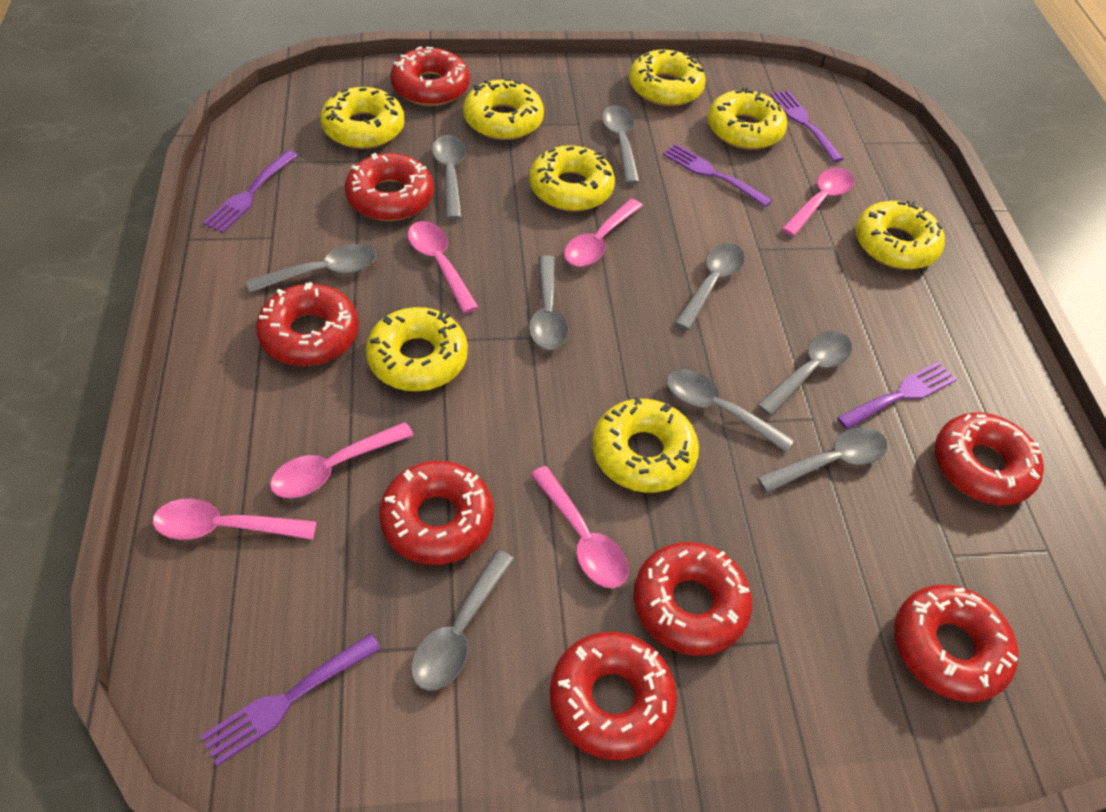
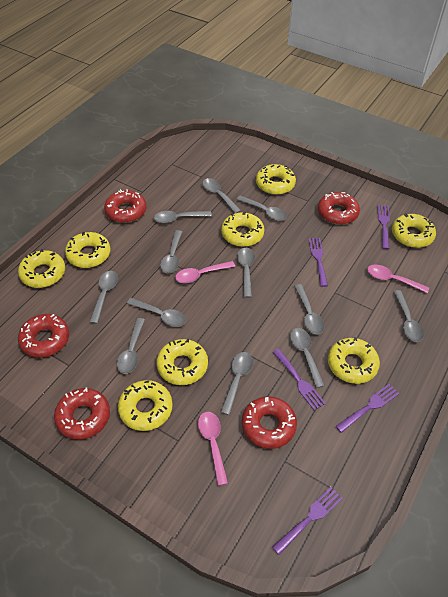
grey spoon: 9 -> 12
pink spoon: 6 -> 3
red donut: 8 -> 5

